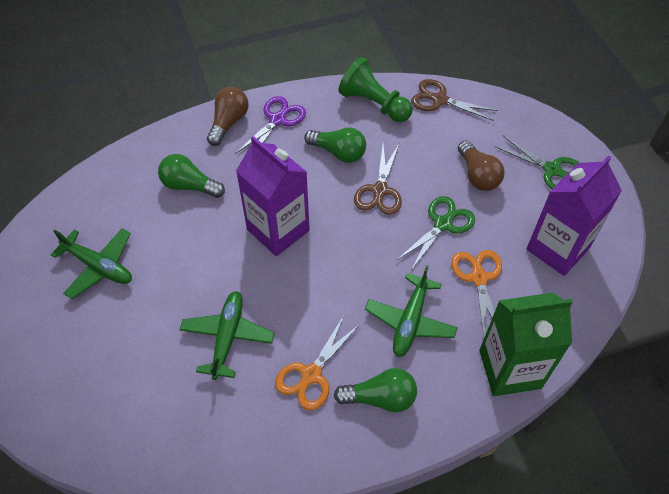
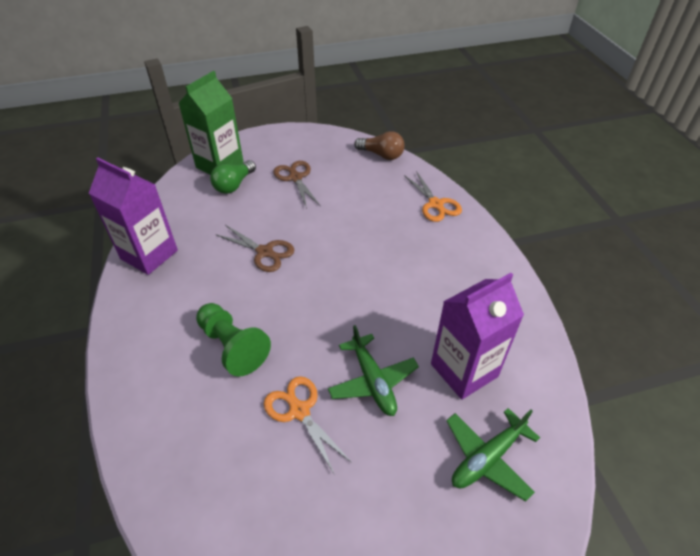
brown light bulb: 2 -> 1
green light bulb: 3 -> 1
green plane: 3 -> 2
green scissors: 2 -> 0
purple scissors: 1 -> 0

